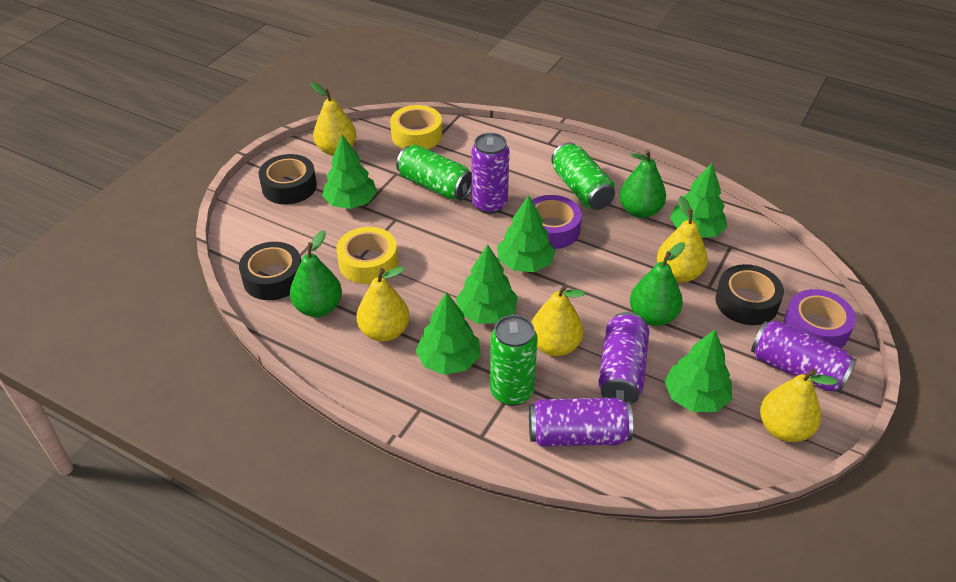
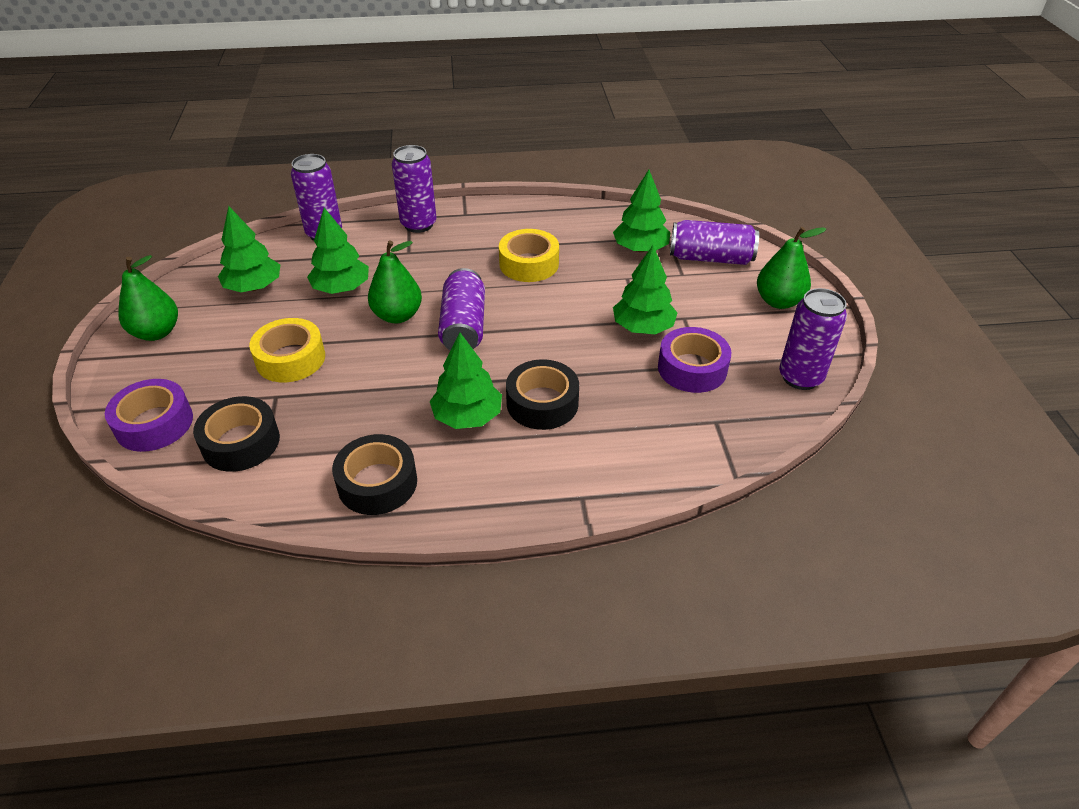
green can: 3 -> 0
green tree: 6 -> 5
purple can: 4 -> 5
yellow pear: 5 -> 0

